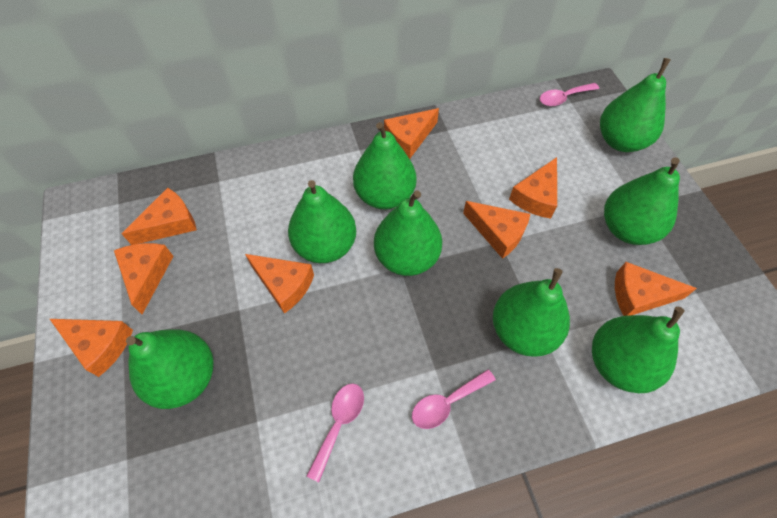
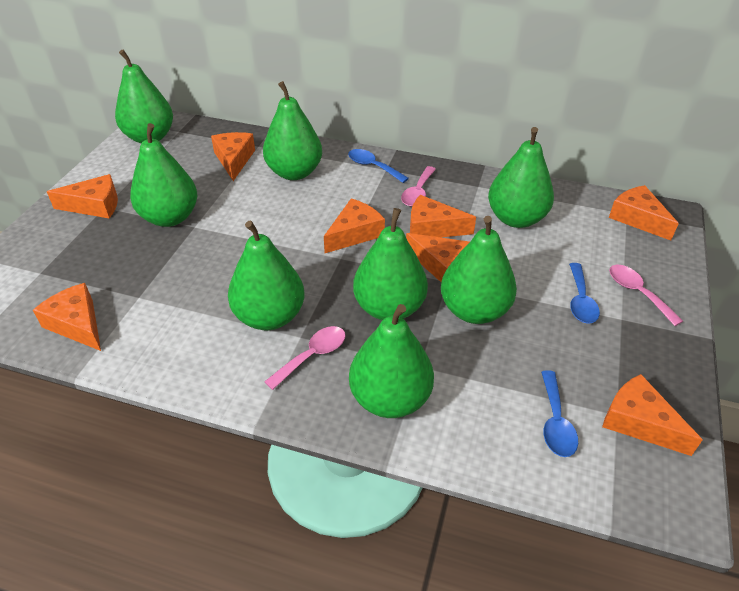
blue spoon: 0 -> 3

